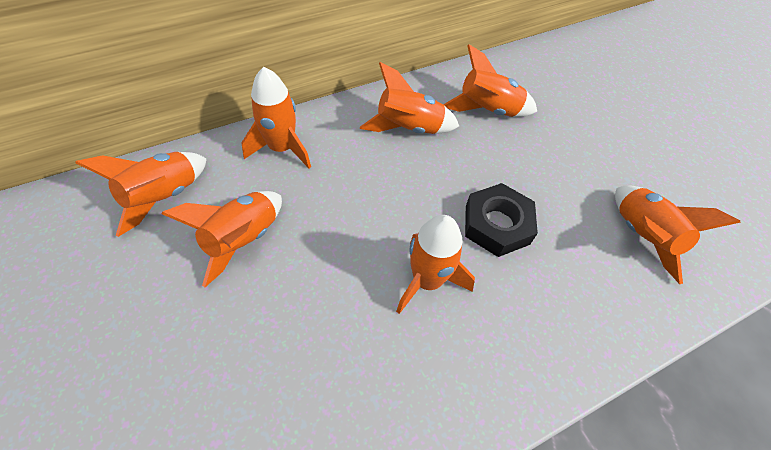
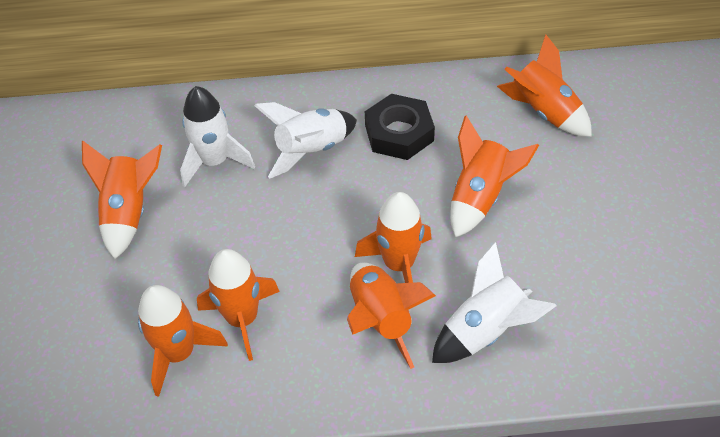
white rocket: 0 -> 3

